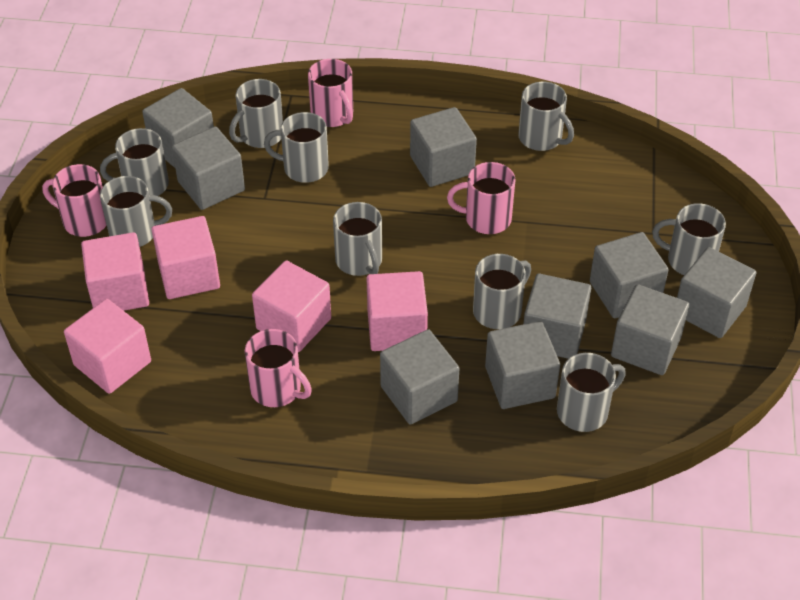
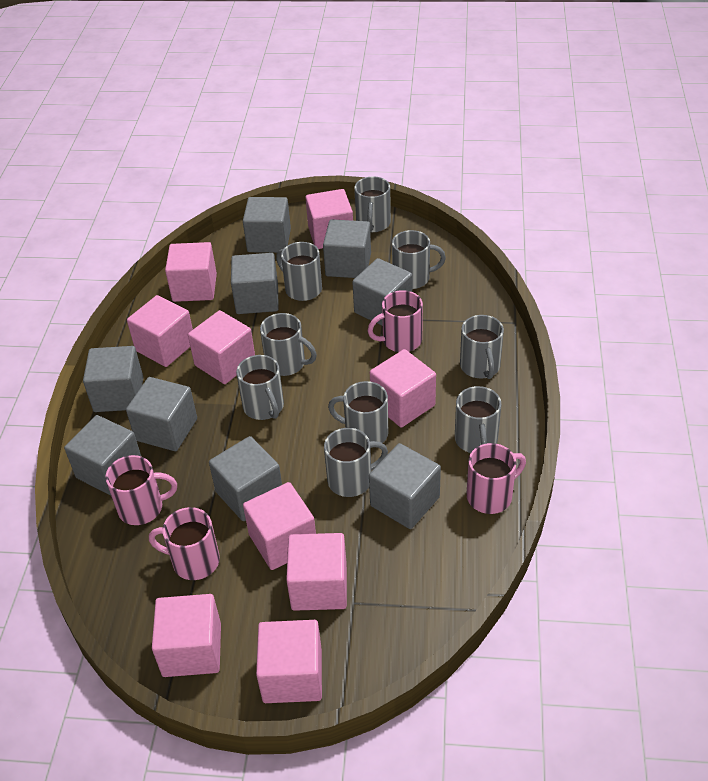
pink cube: 5 -> 9

